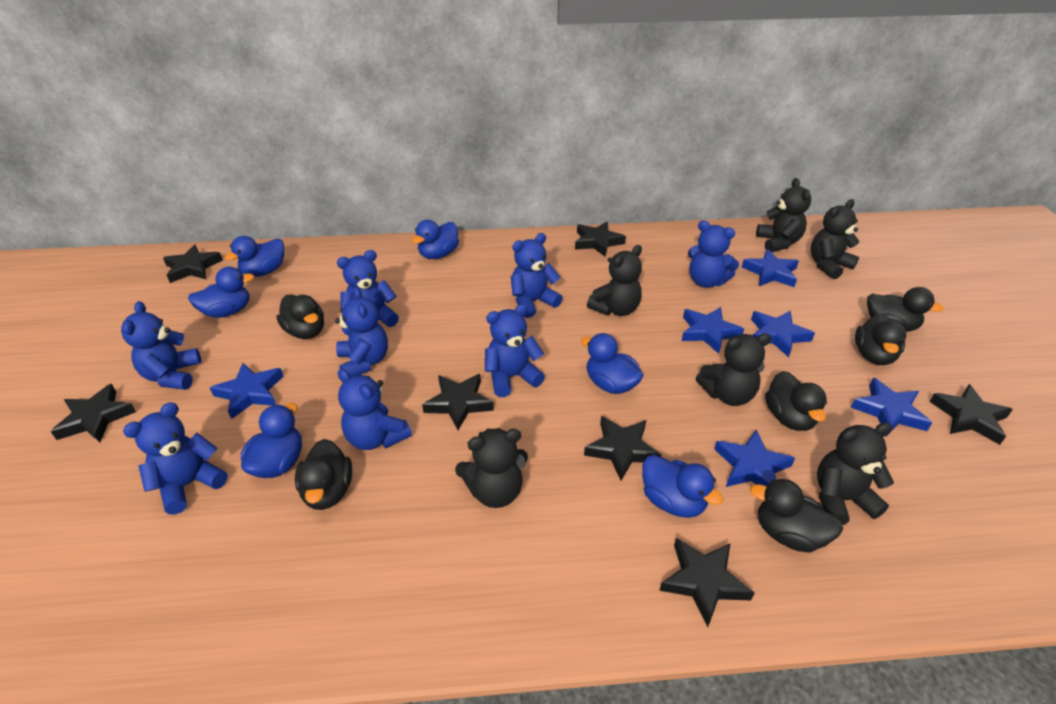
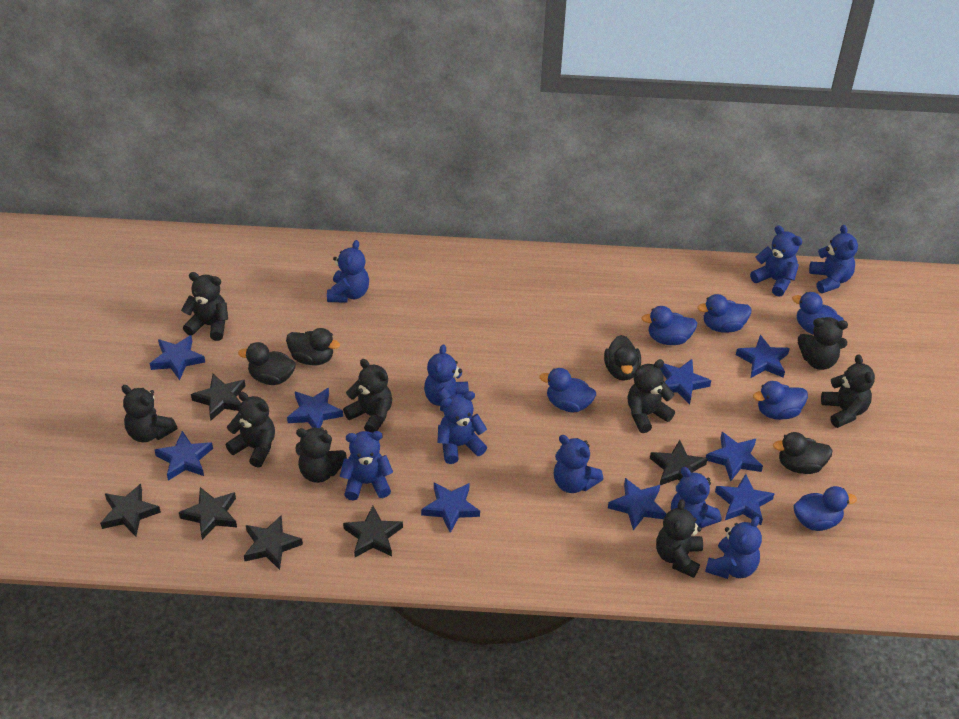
black duck: 6 -> 4
black star: 7 -> 6
black teddy bear: 6 -> 9
blue star: 6 -> 9
blue teddy bear: 8 -> 9

